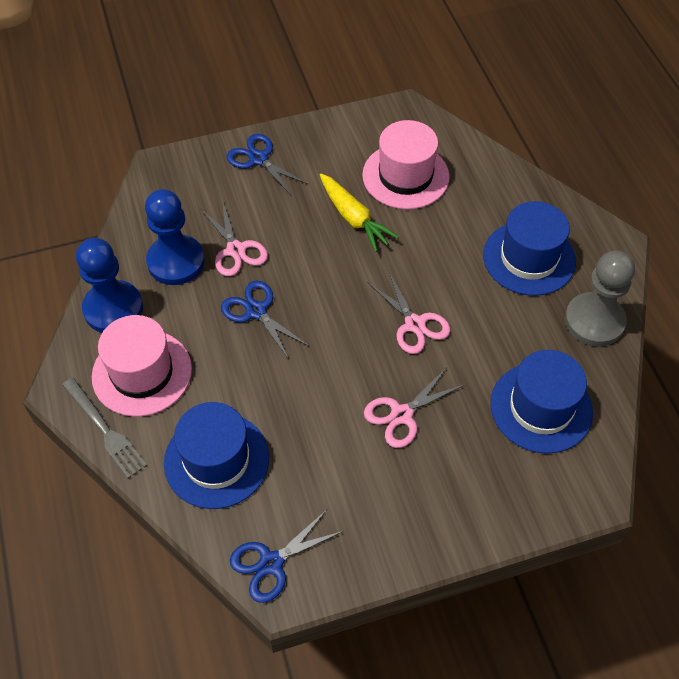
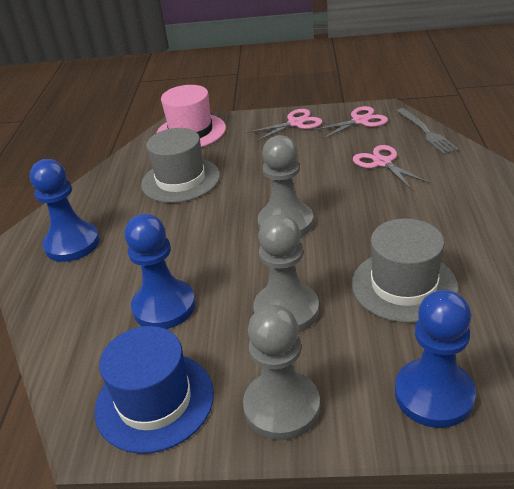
blue hat: 3 -> 1
blue pawn: 2 -> 3
blue scissors: 3 -> 0
grey hat: 0 -> 2
grey pawn: 1 -> 3
pink hat: 2 -> 1
yellow carrot: 1 -> 0

